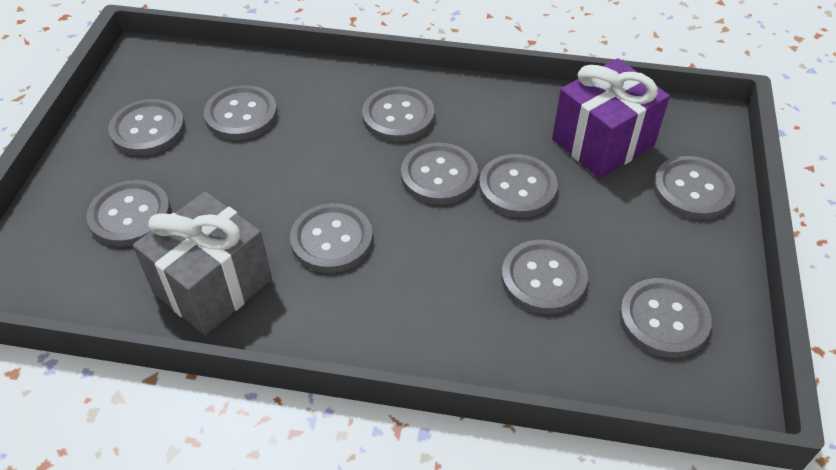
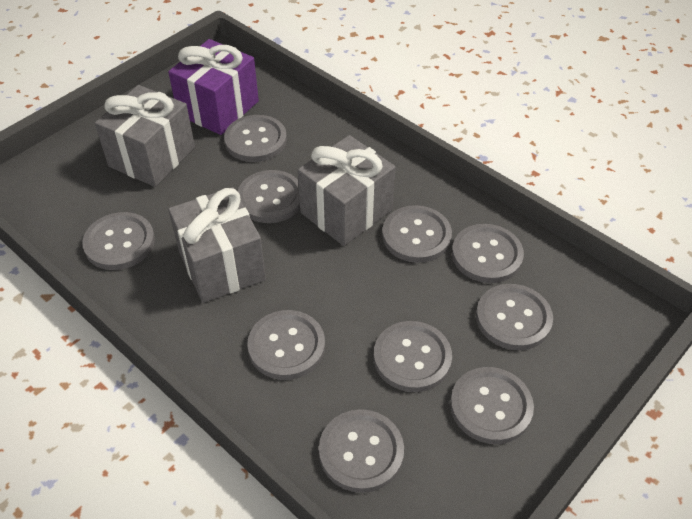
grey gift: 1 -> 3

